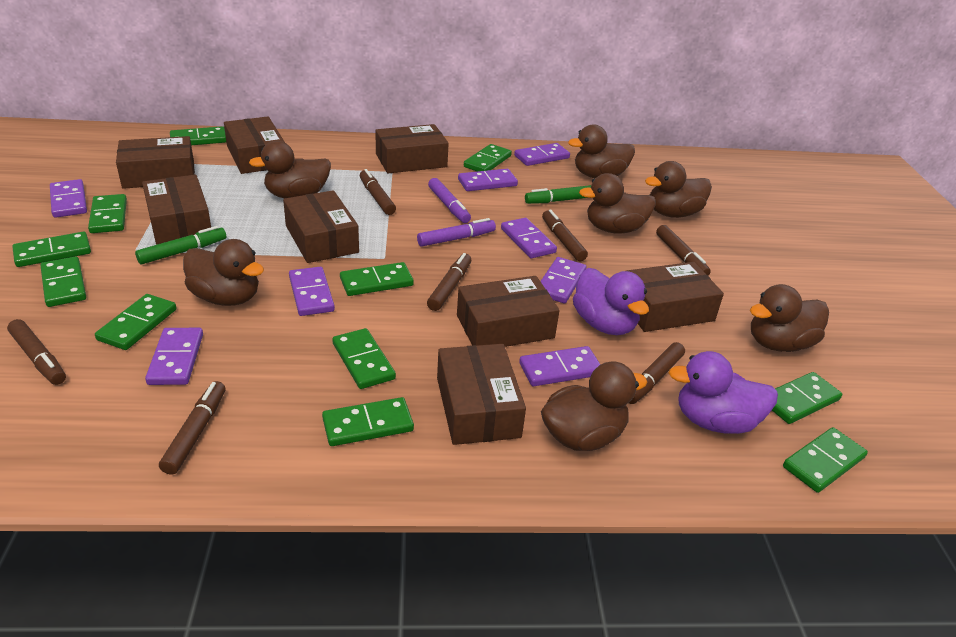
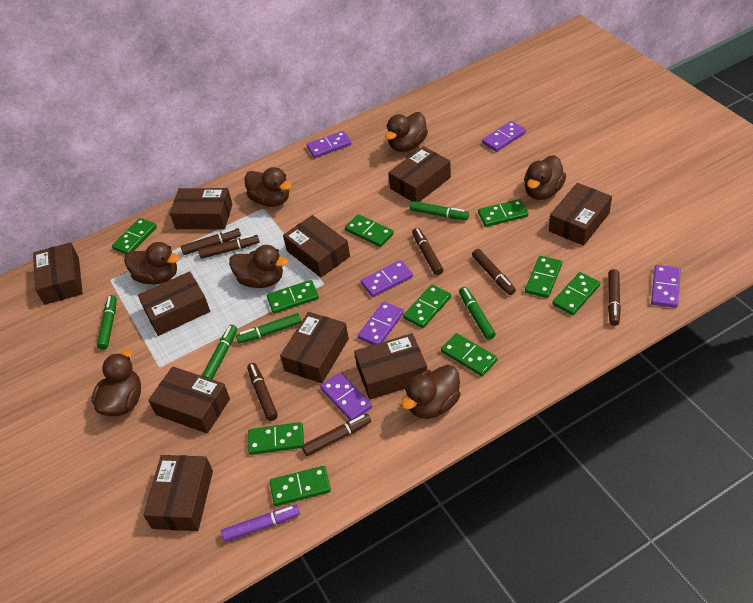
brown box: 8 -> 10
green domino: 11 -> 10
green marker: 2 -> 5
purple domino: 8 -> 6
purple duck: 2 -> 0
purple marker: 2 -> 1

